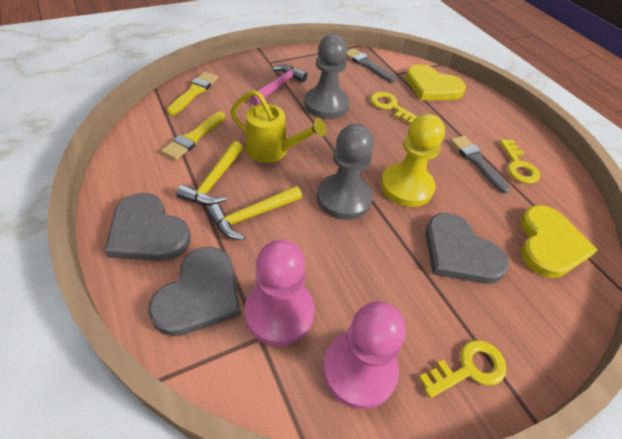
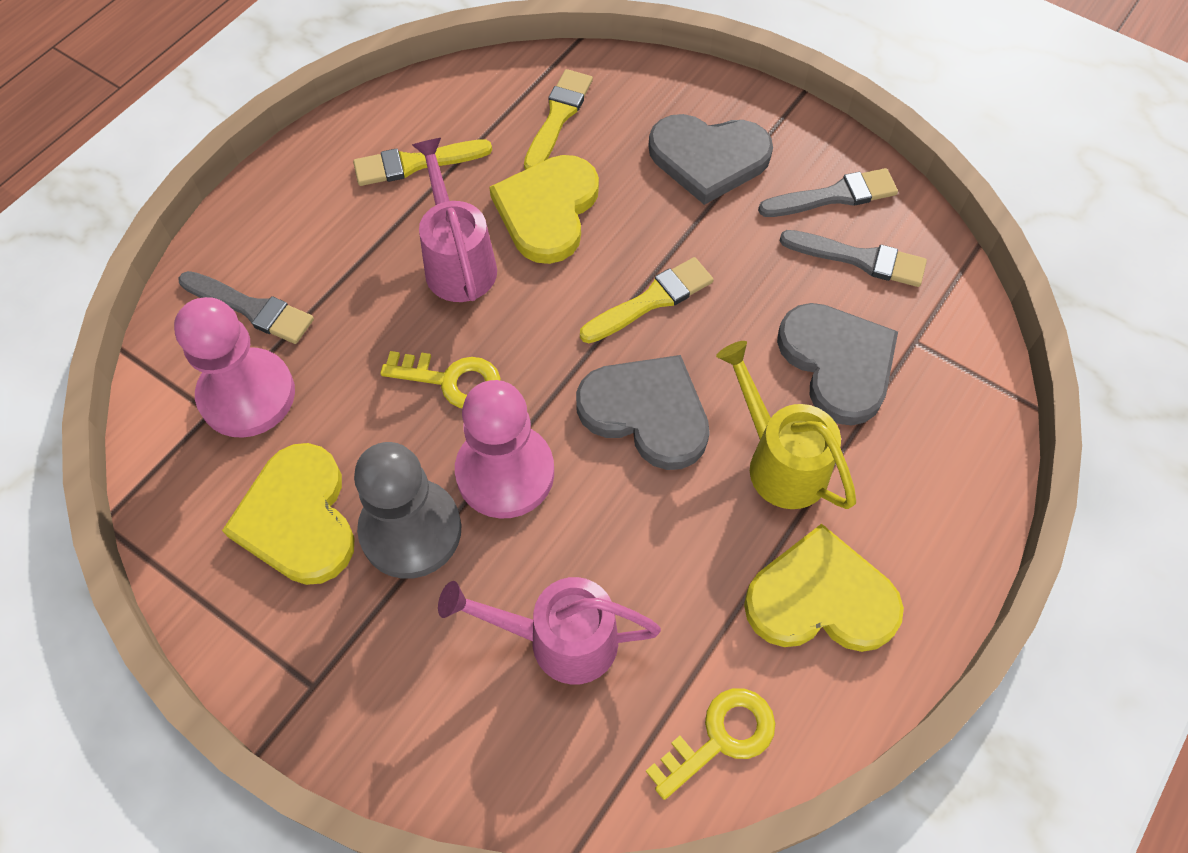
grey brush: 2 -> 3
grey pawn: 2 -> 1
pink hammer: 1 -> 0
pink watering can: 0 -> 2
yellow brush: 2 -> 3
yellow hammer: 2 -> 0
yellow heart: 2 -> 3
yellow key: 3 -> 2
yellow pawn: 1 -> 0

